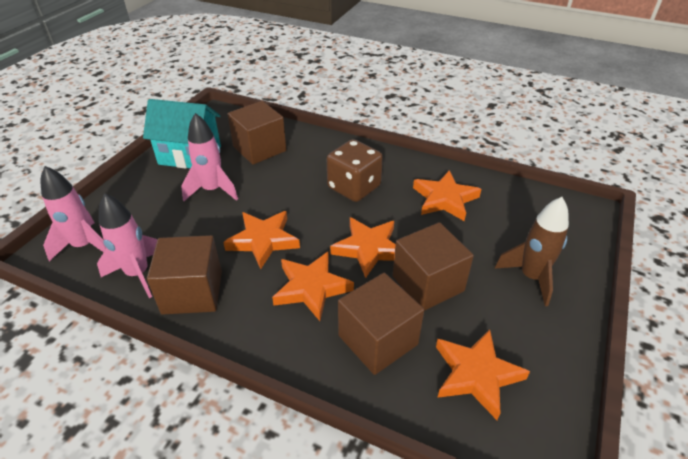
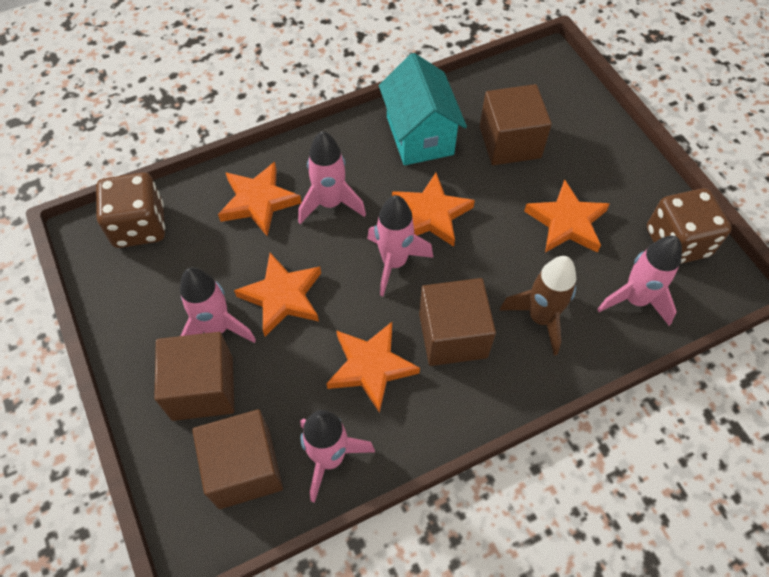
brown dice: 1 -> 2
pink rocket: 3 -> 5

